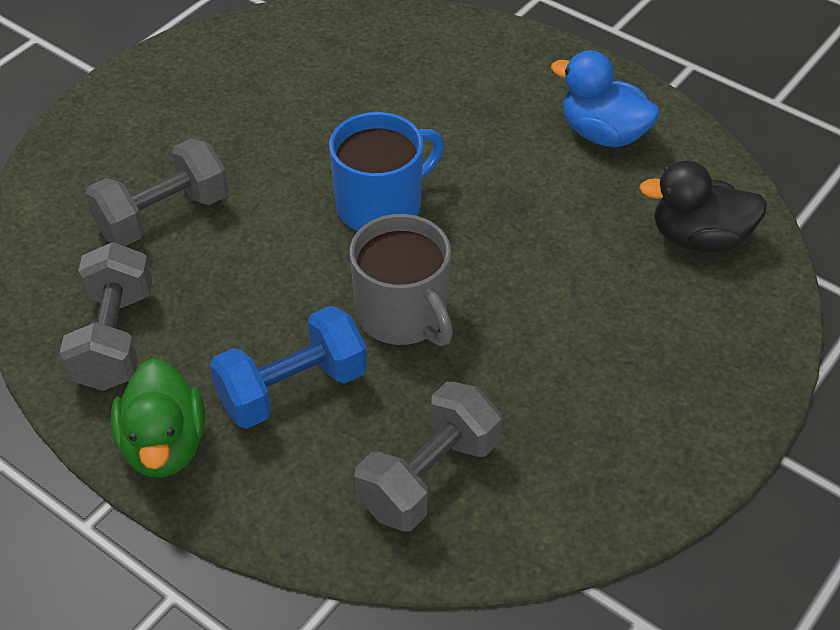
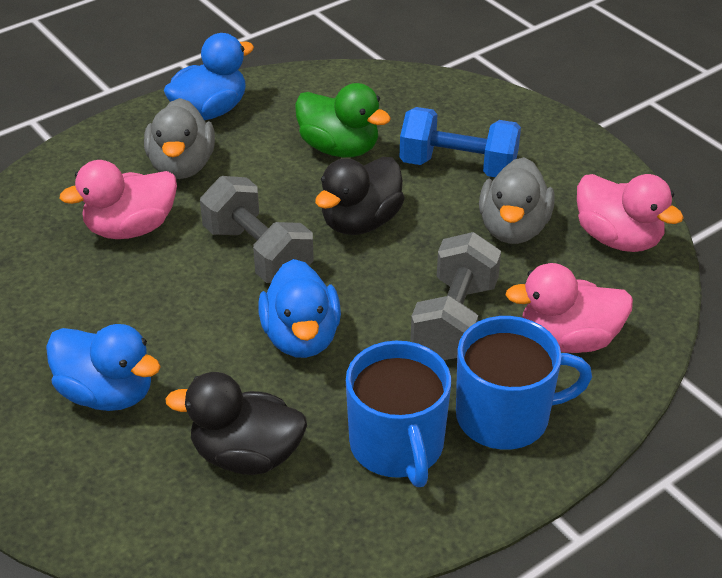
black duck: 1 -> 2
blue duck: 1 -> 3
blue mug: 1 -> 2
grey duck: 0 -> 2
grey dumbbell: 3 -> 2
grey mug: 1 -> 0
pink duck: 0 -> 3

